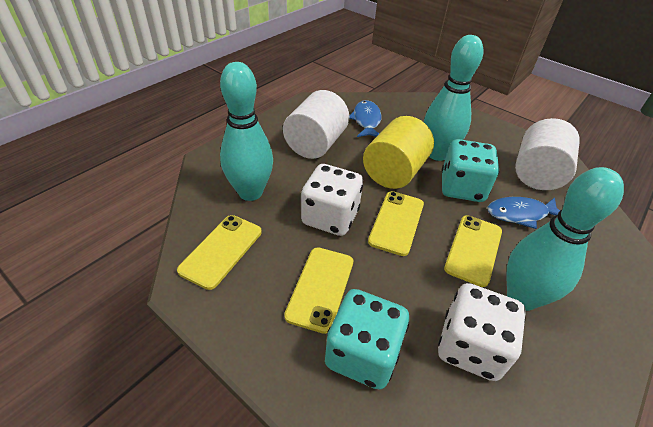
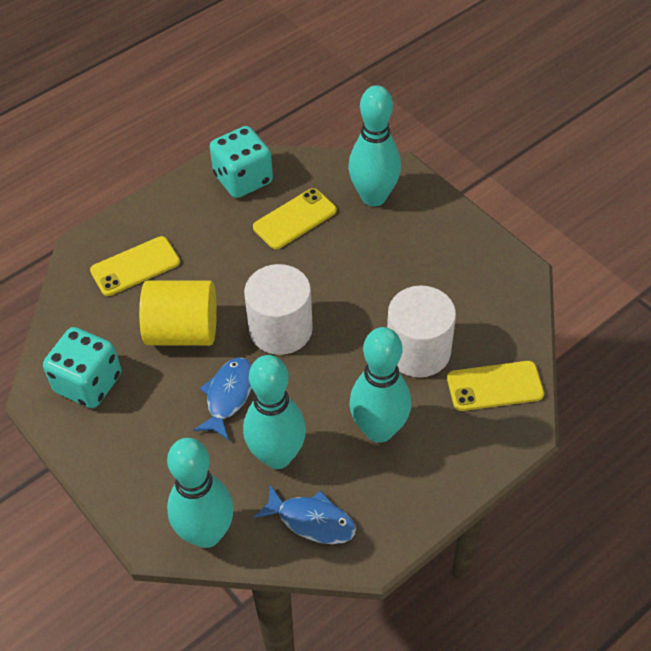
turquoise bowling pin: 3 -> 4
white dice: 2 -> 0
yellow phone: 4 -> 3

